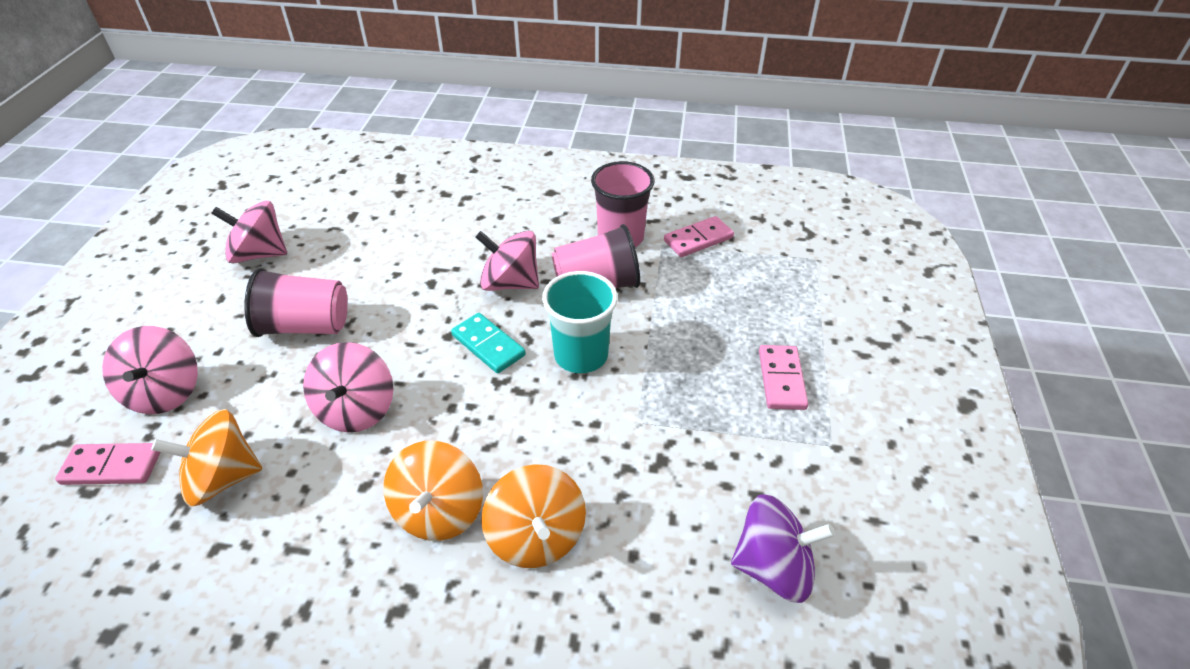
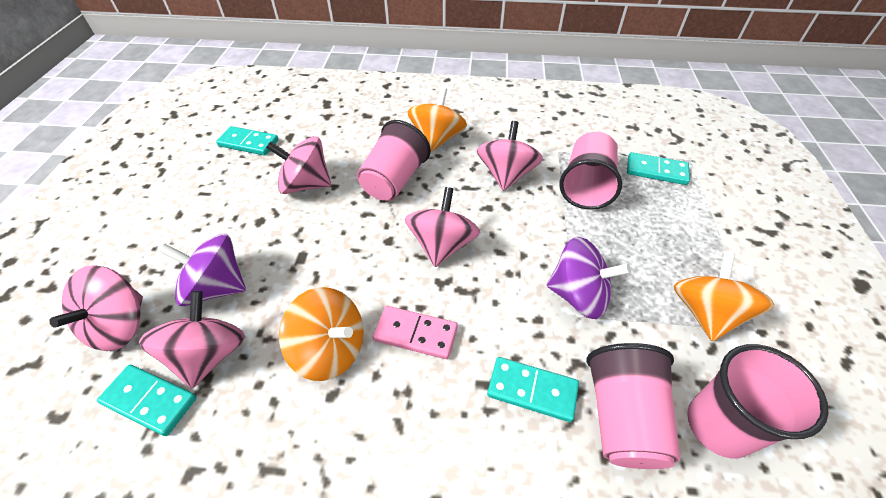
pink cup: 3 -> 4
pink domino: 3 -> 1
pink spinning top: 4 -> 5
purple spinning top: 1 -> 2
turquoise cup: 1 -> 0
turquoise domino: 1 -> 4

